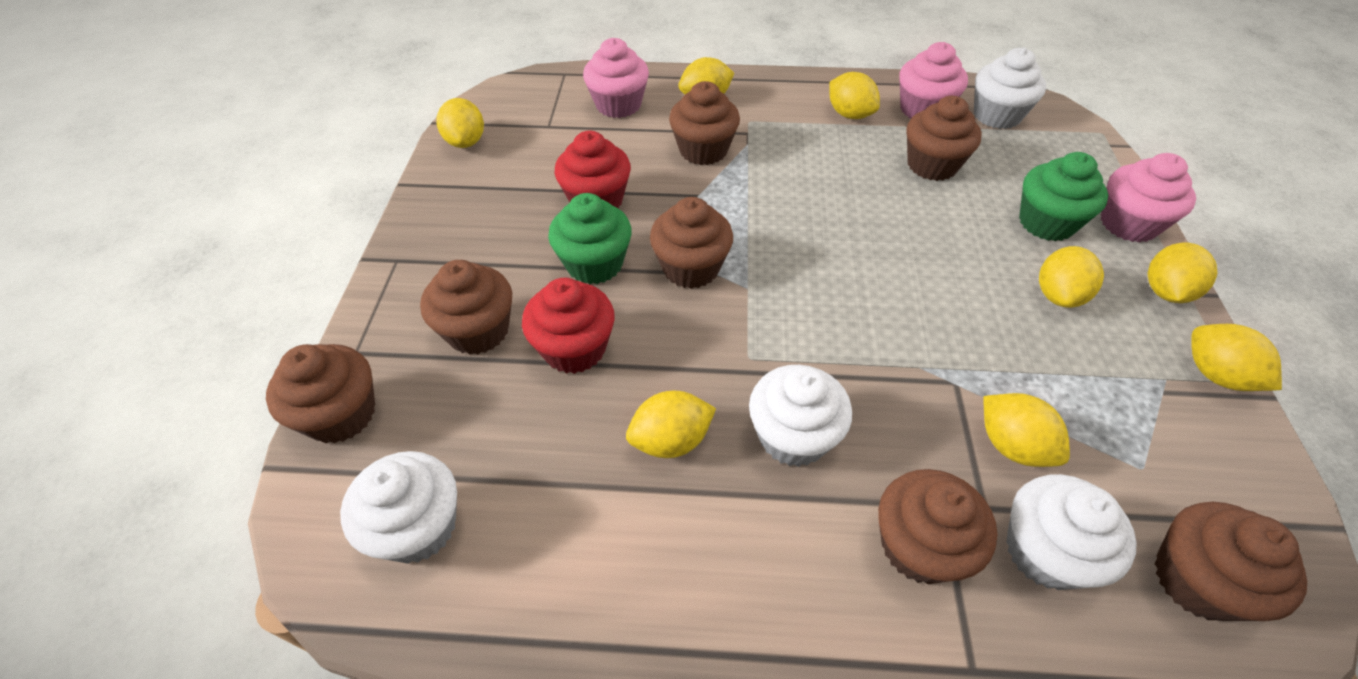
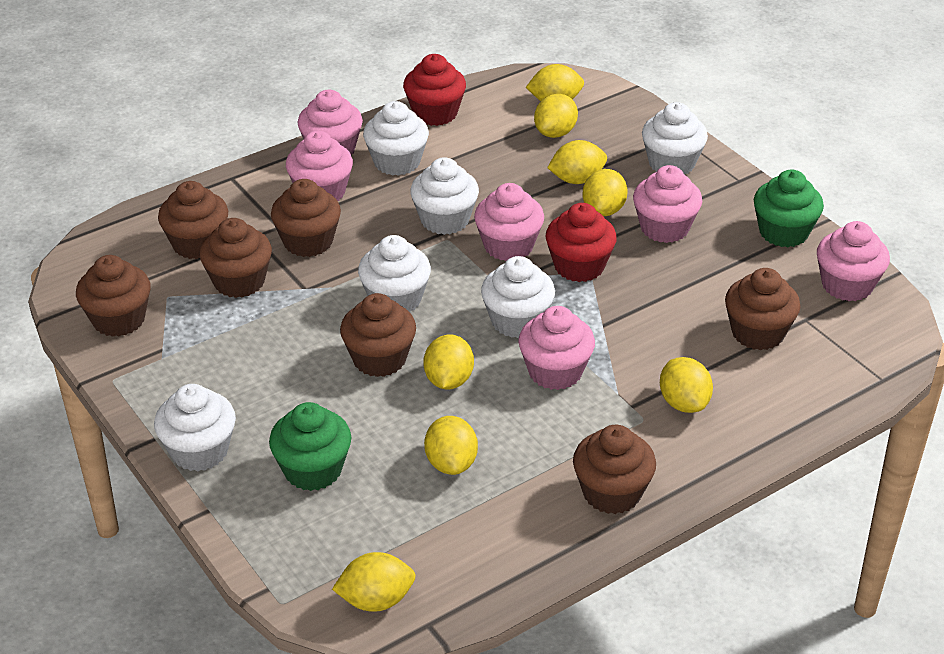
pink cupcake: 3 -> 6
white cupcake: 4 -> 6

